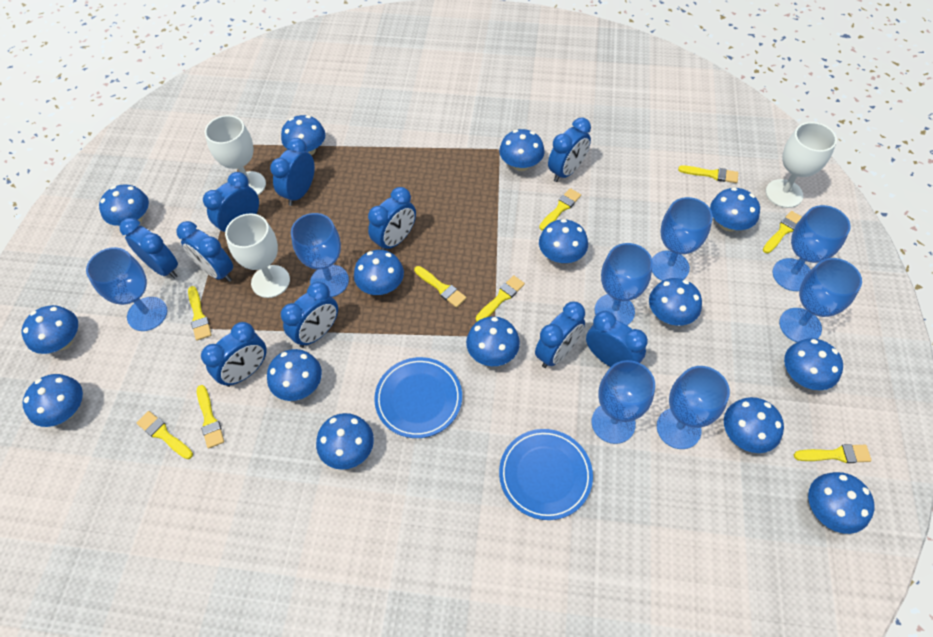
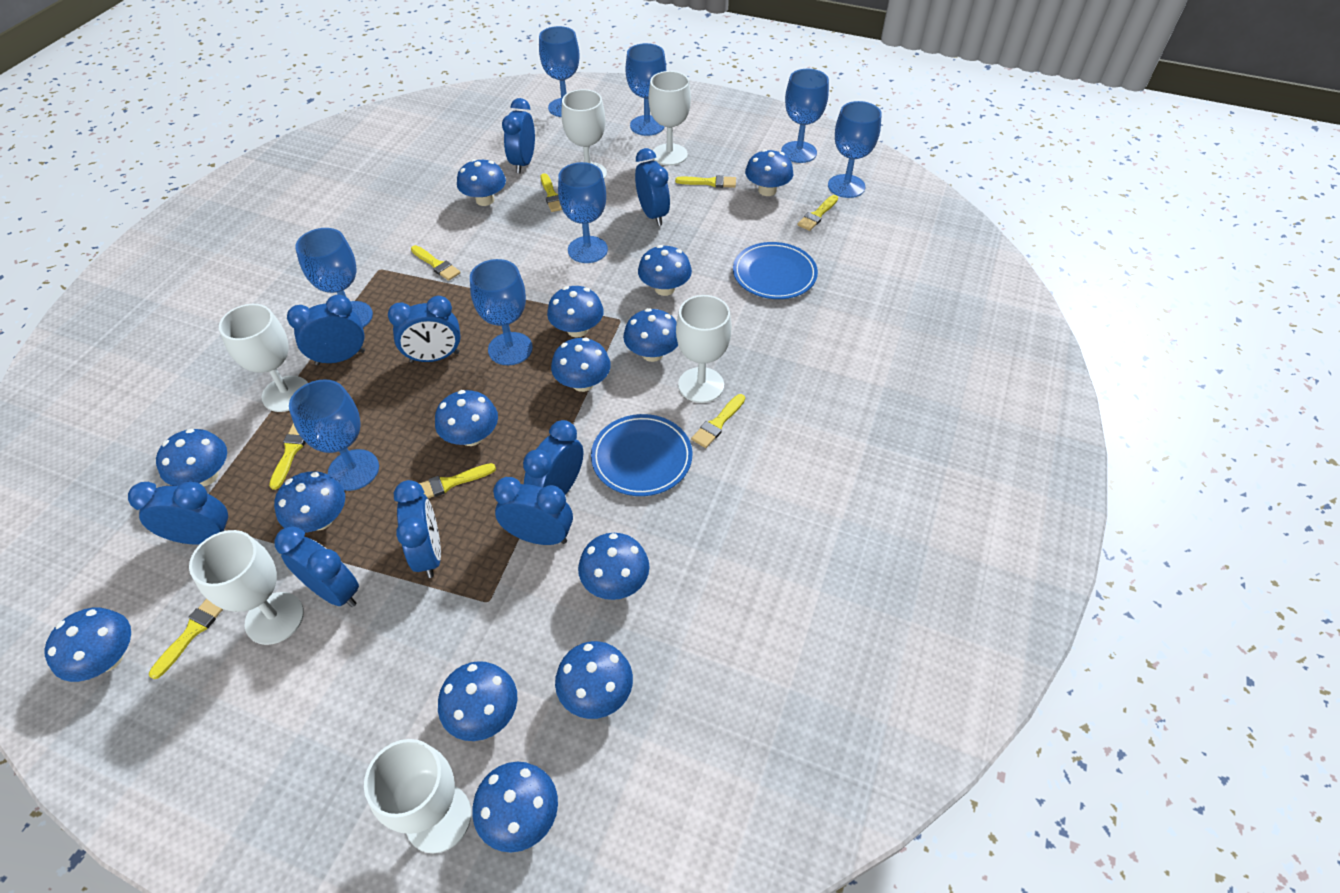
blue clock: 10 -> 9
blue mushroom: 15 -> 14
white goblet: 3 -> 6
yellow brush: 9 -> 8

